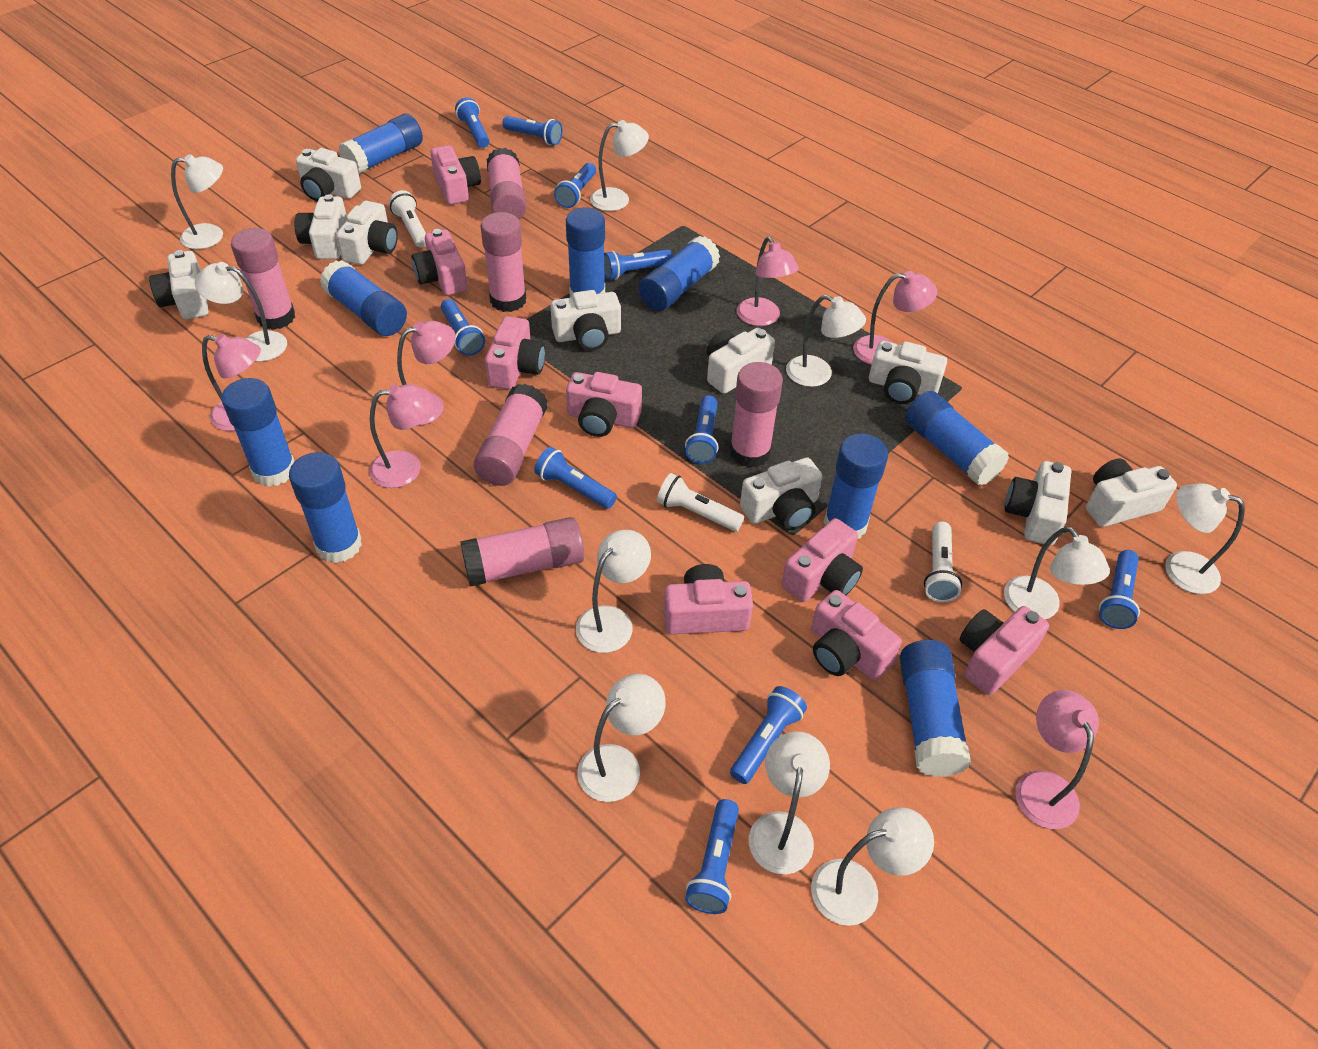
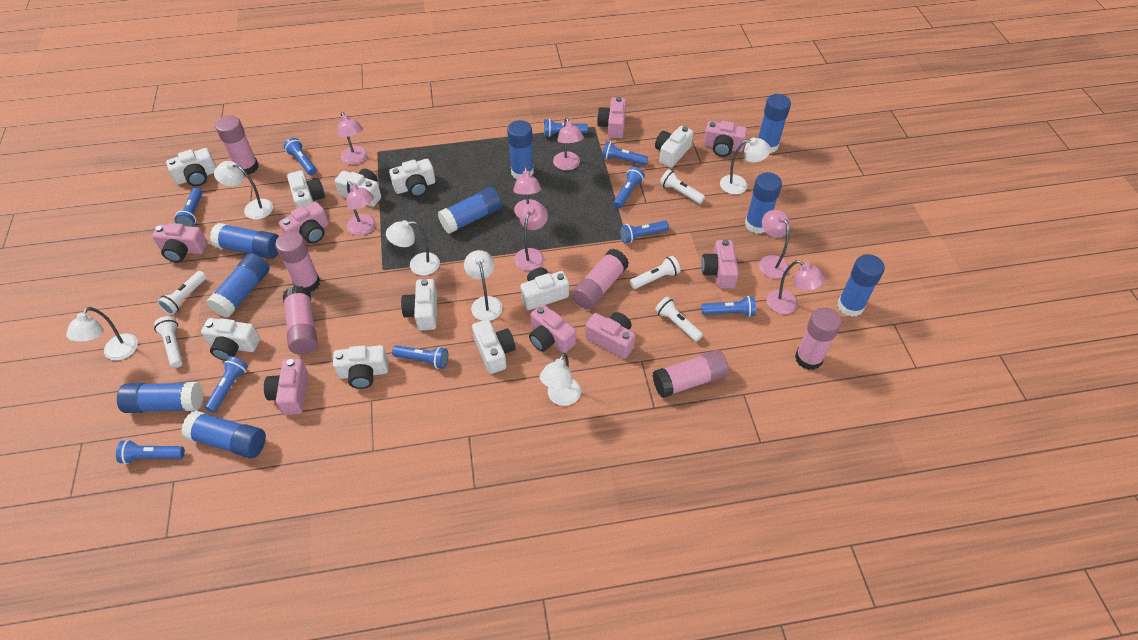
pink lamp: 6 -> 7
white flashlight: 3 -> 5
white lamp: 10 -> 6

